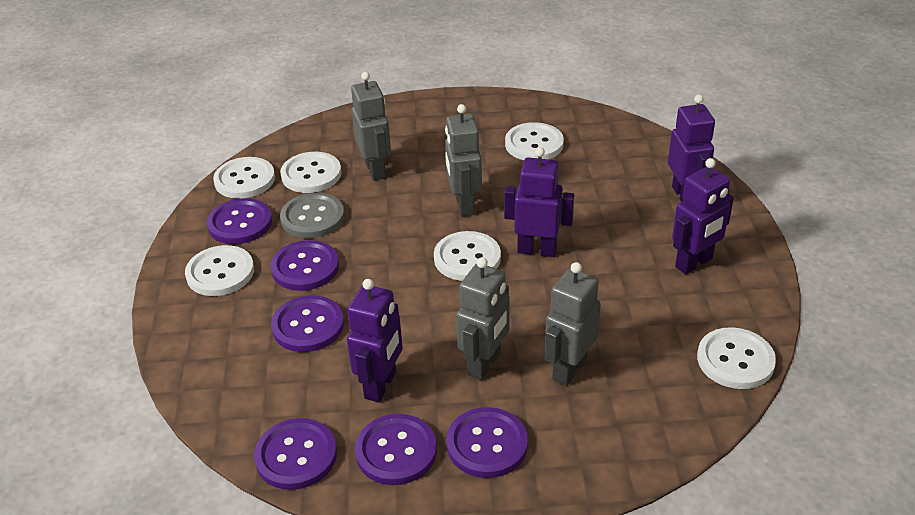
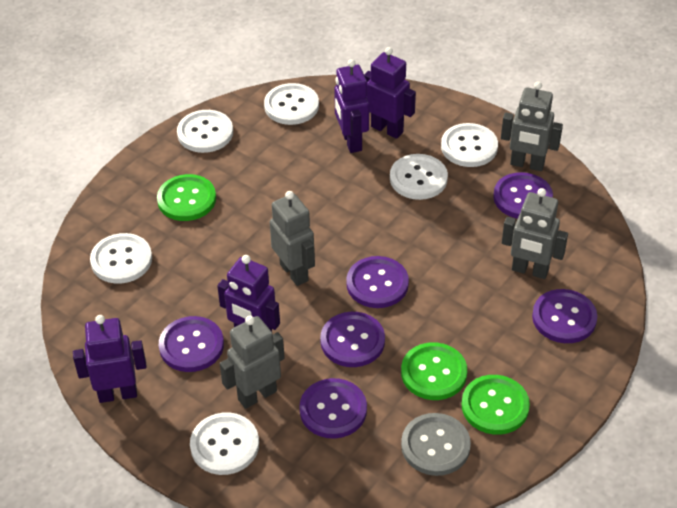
green button: 0 -> 3

